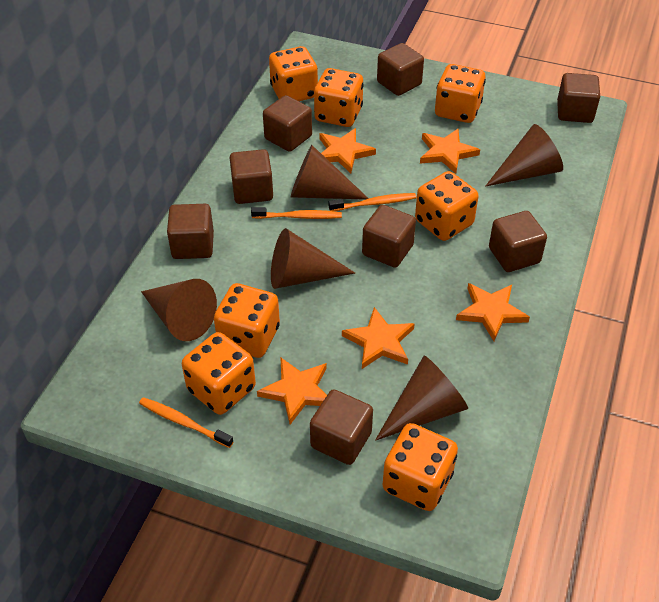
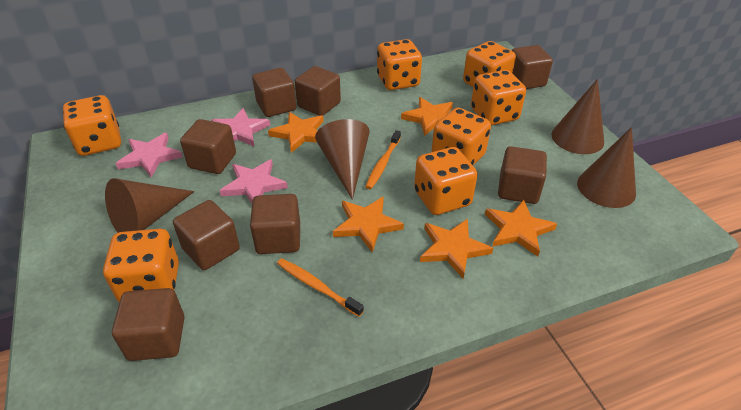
brown cone: 5 -> 4
orange toothbrush: 3 -> 2
pink star: 0 -> 3

